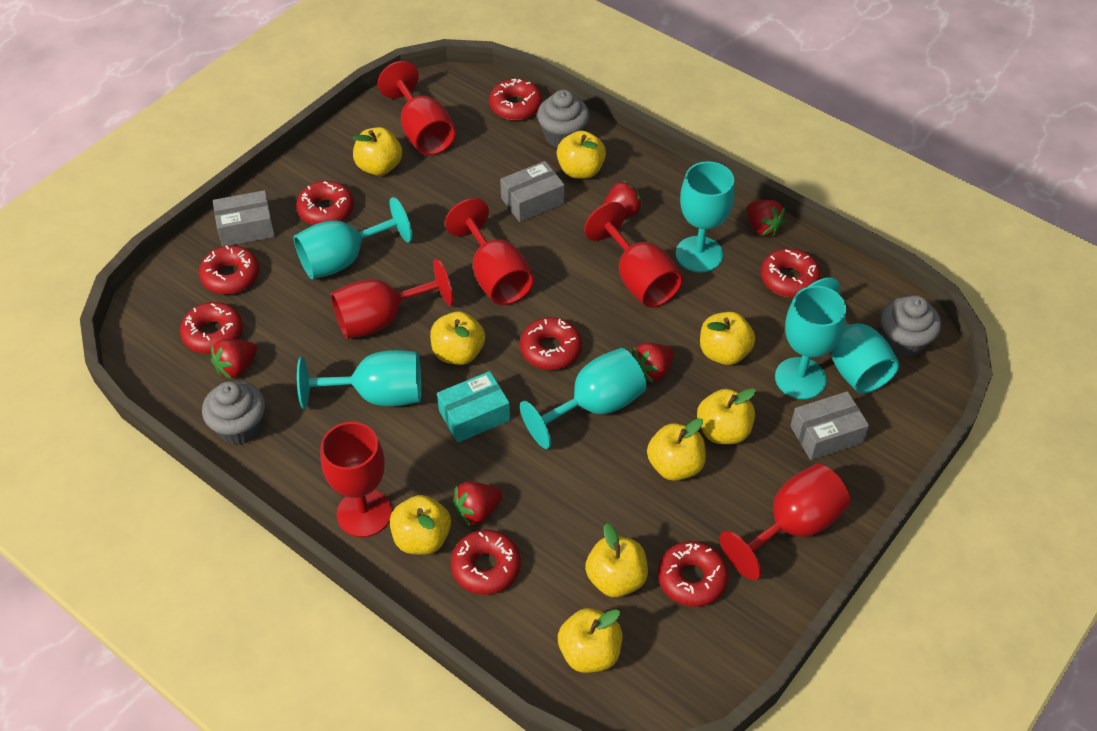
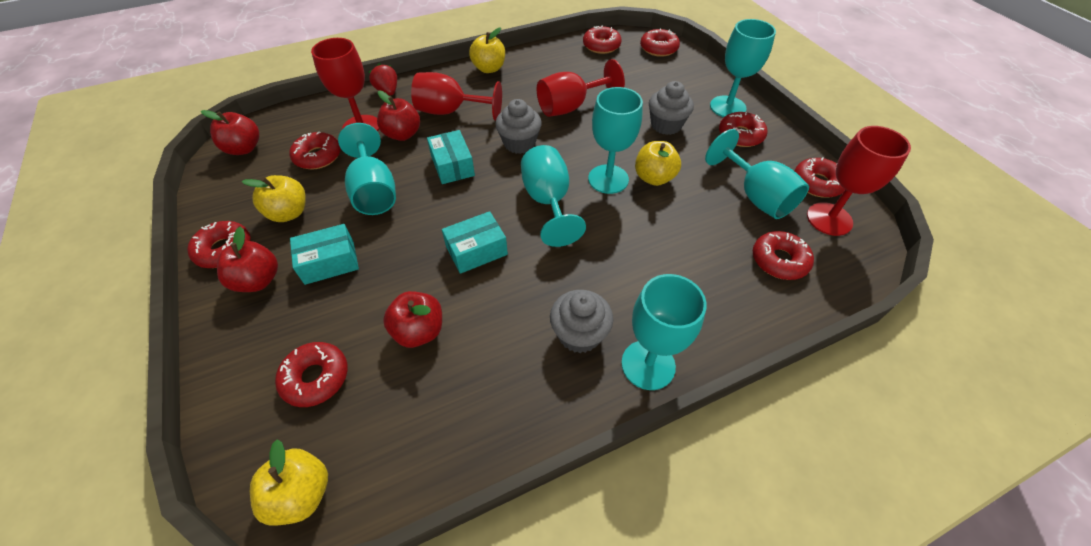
grey box: 3 -> 0
red apple: 0 -> 4
red goblet: 6 -> 4
red strawberry: 5 -> 1
turquoise box: 1 -> 3
yellow apple: 9 -> 4

